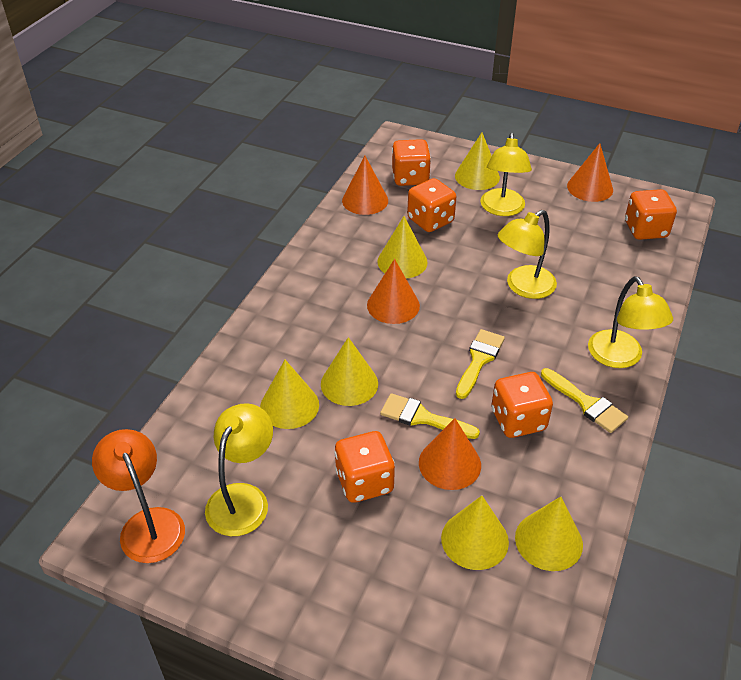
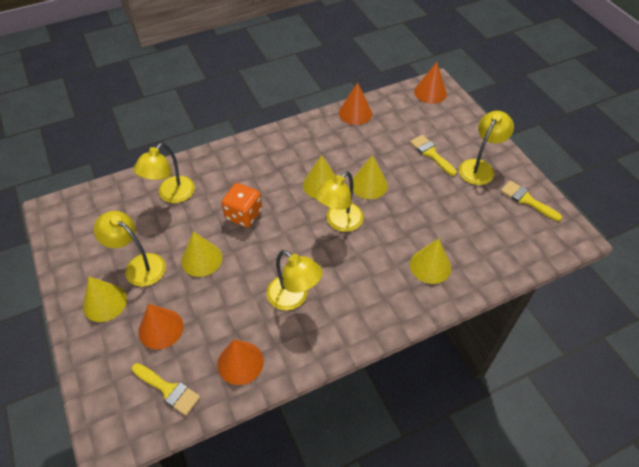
orange dice: 5 -> 1
orange lamp: 1 -> 0
yellow cone: 6 -> 5
yellow lamp: 4 -> 5

